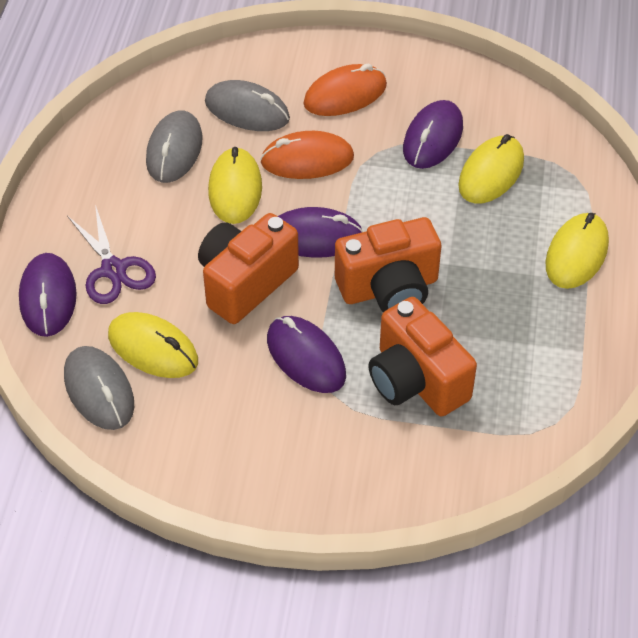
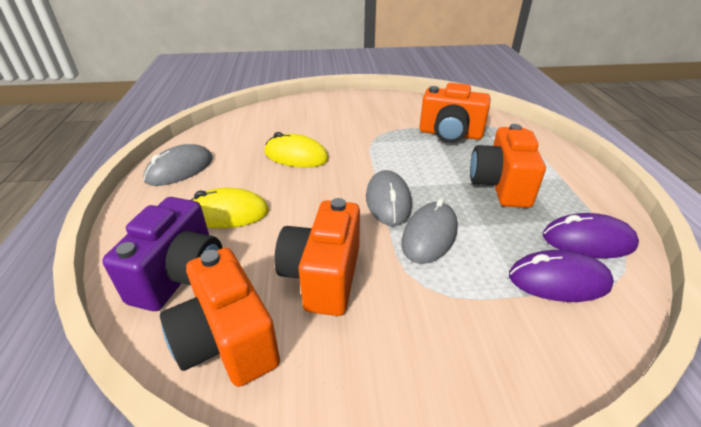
orange camera: 3 -> 4
orange mouse: 2 -> 0
purple camera: 0 -> 1
purple mouse: 4 -> 2
purple scissors: 1 -> 0
yellow mouse: 4 -> 2

